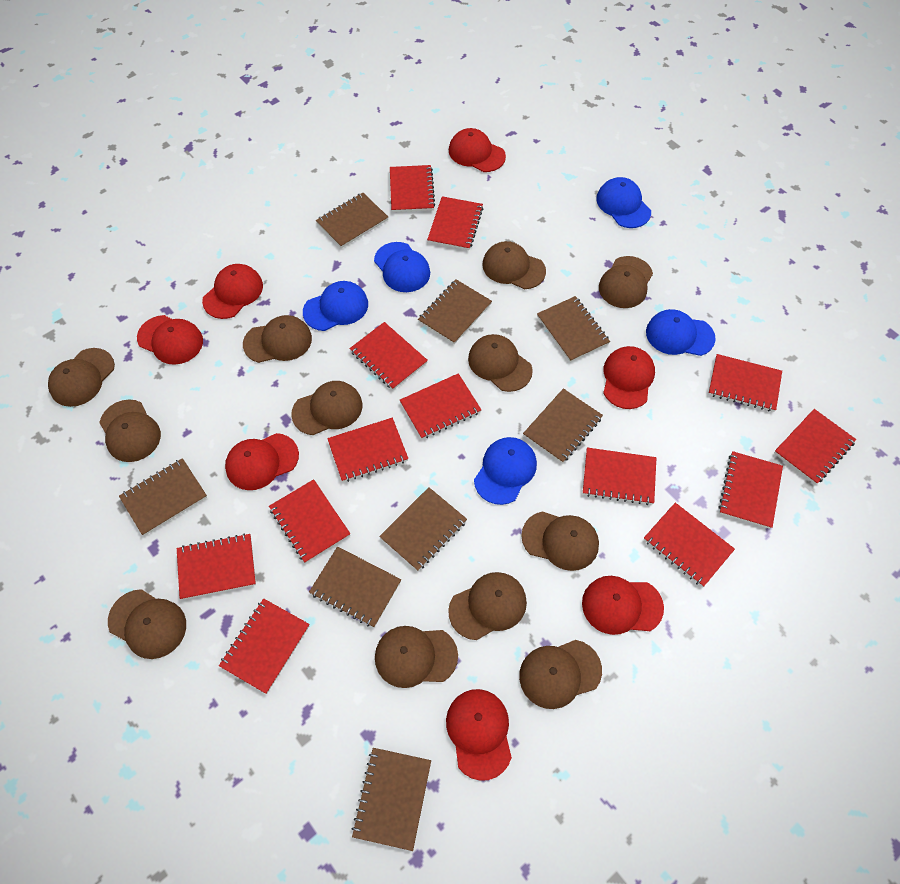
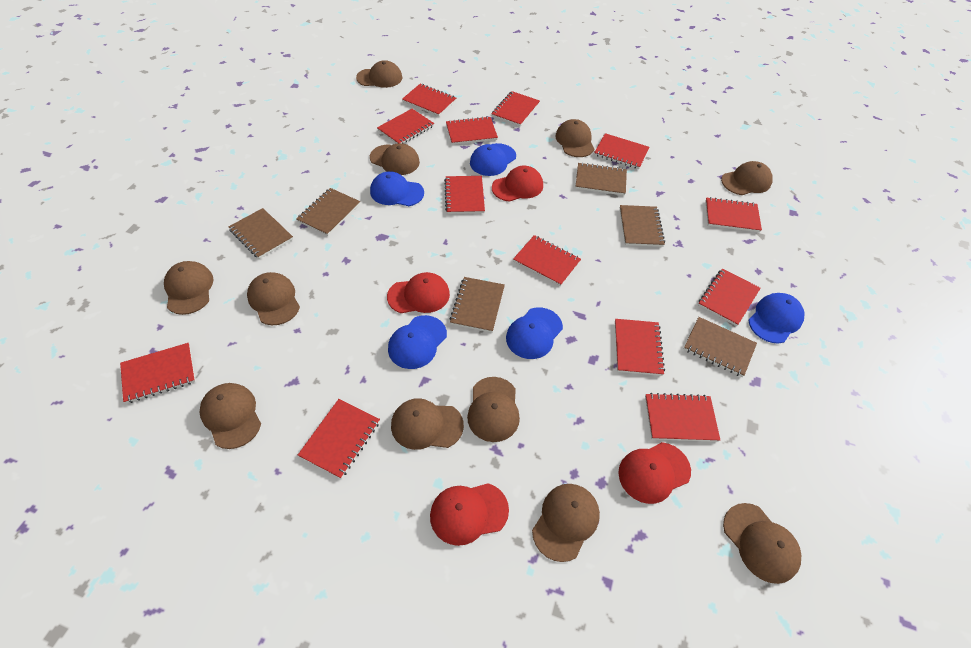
brown cap: 12 -> 11
brown notebook: 8 -> 6
red cap: 7 -> 4

